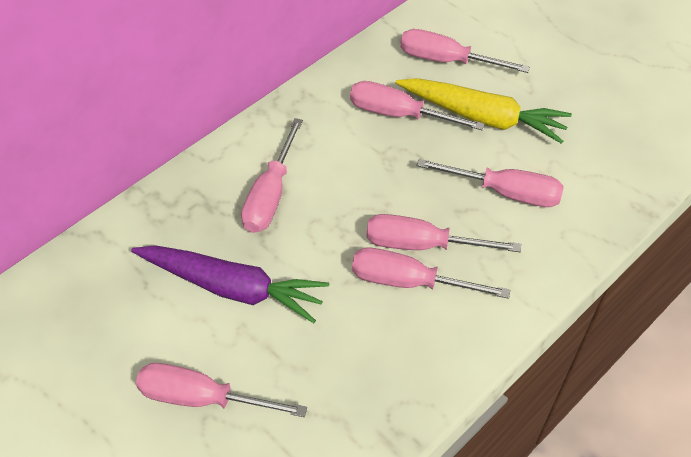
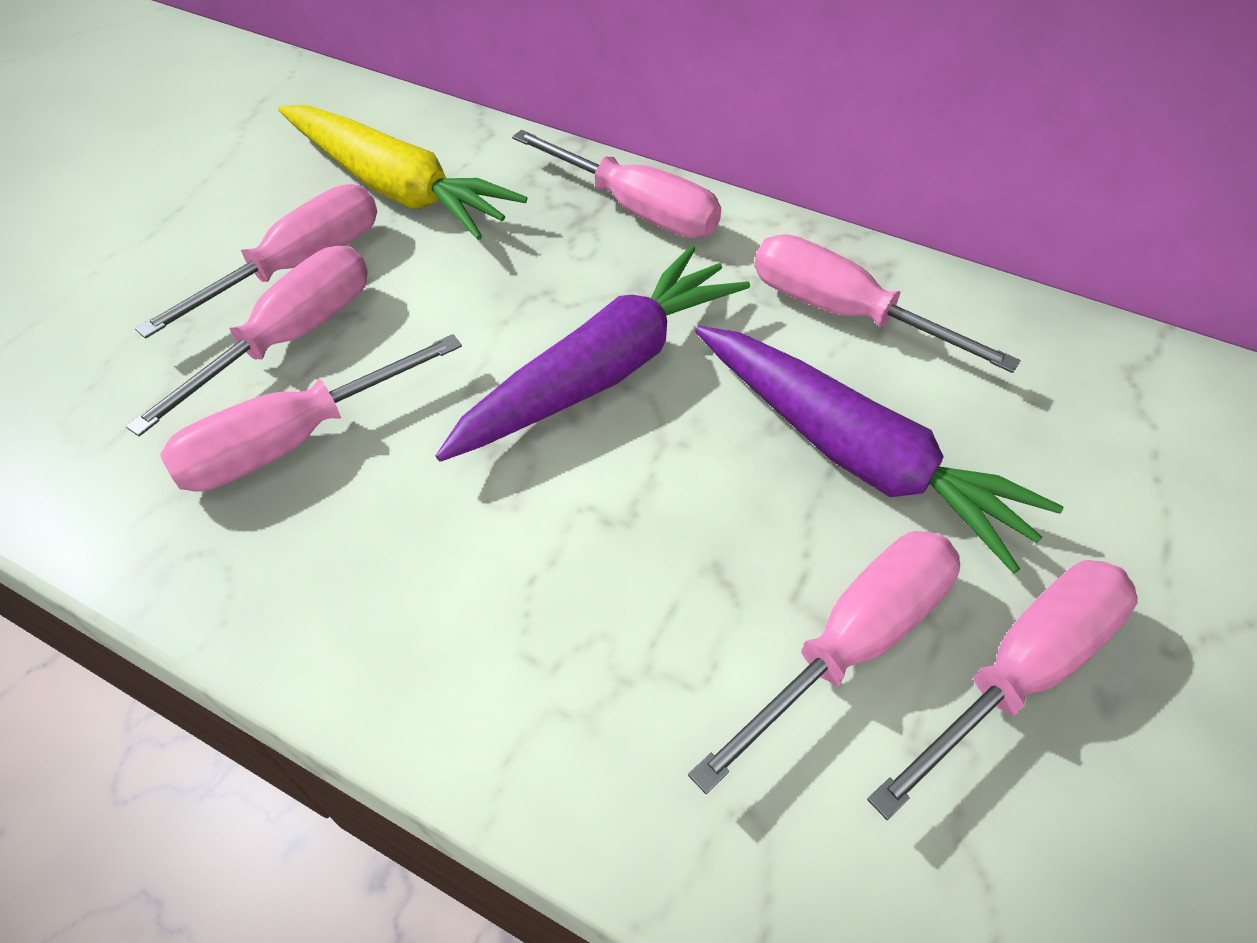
purple carrot: 1 -> 2

